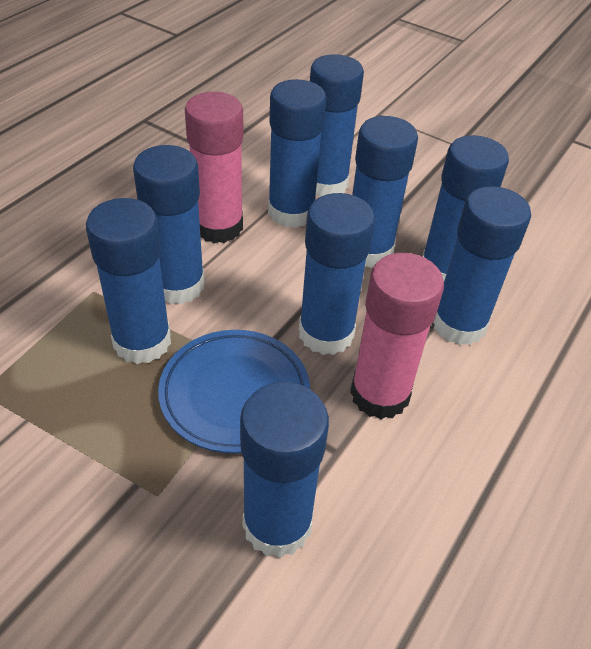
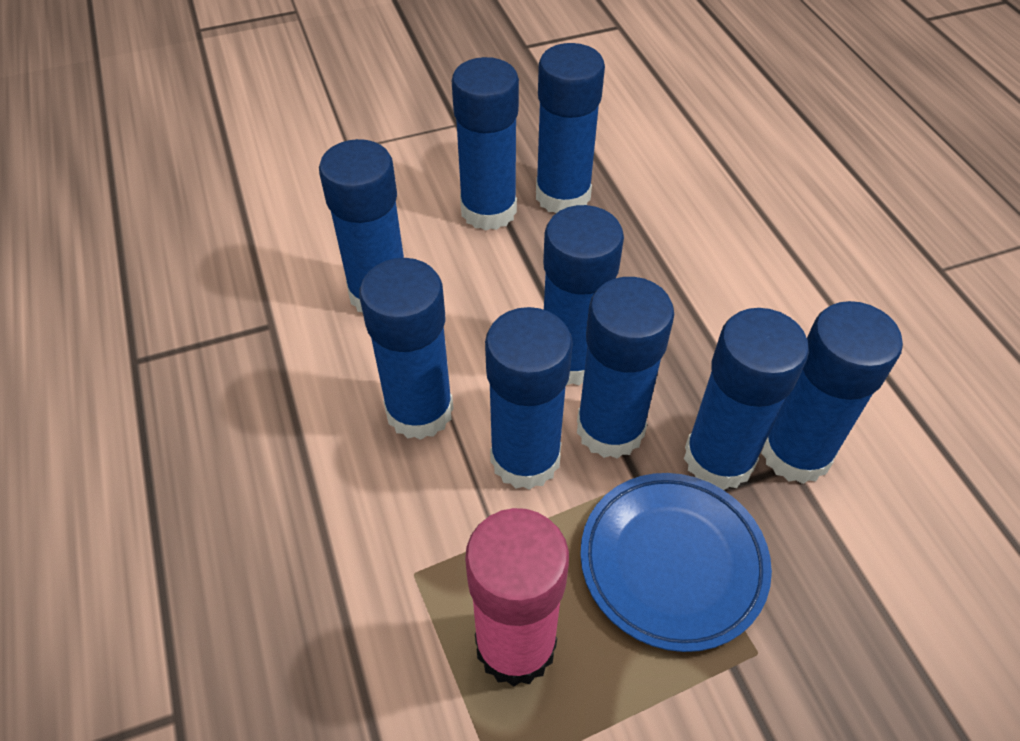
pink glue stick: 2 -> 1

